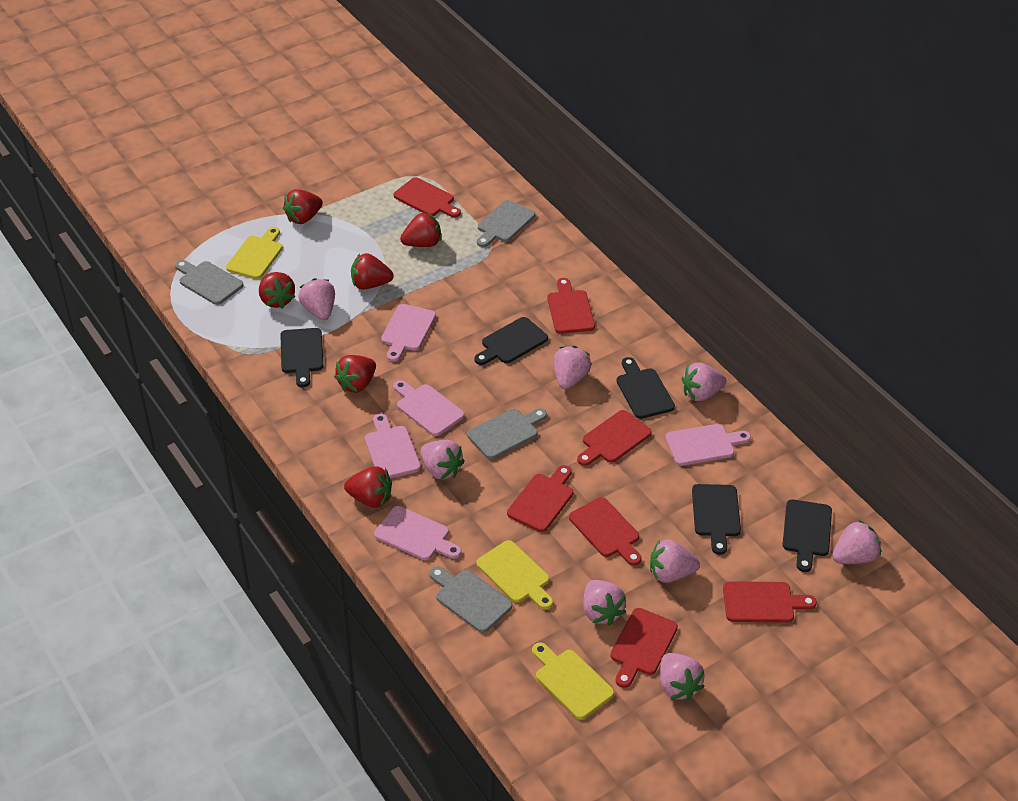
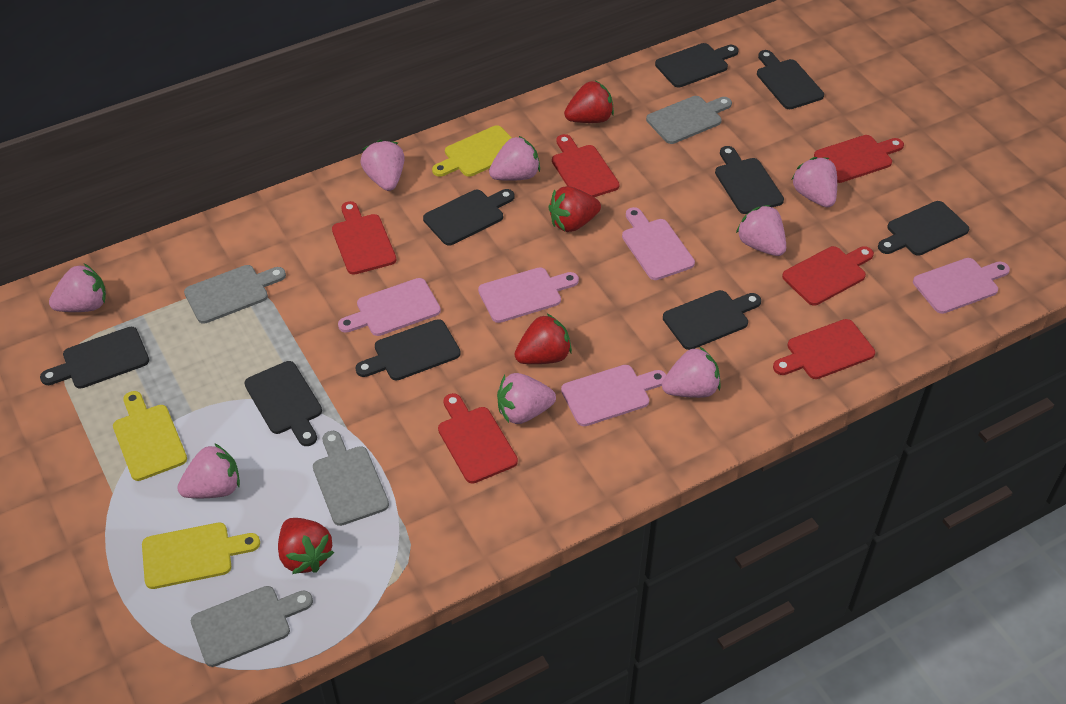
black cutting board: 5 -> 9
red cutting board: 7 -> 6
red strawberry: 6 -> 4

